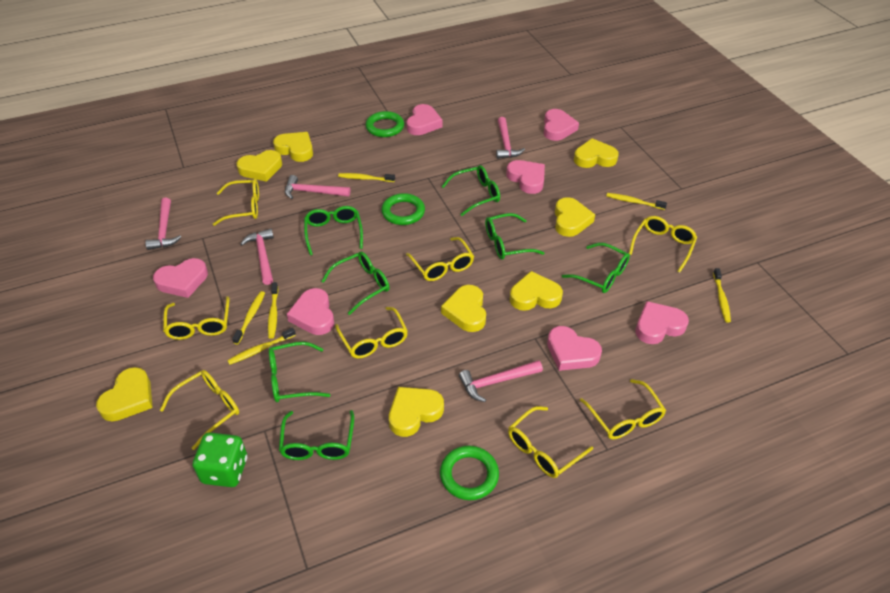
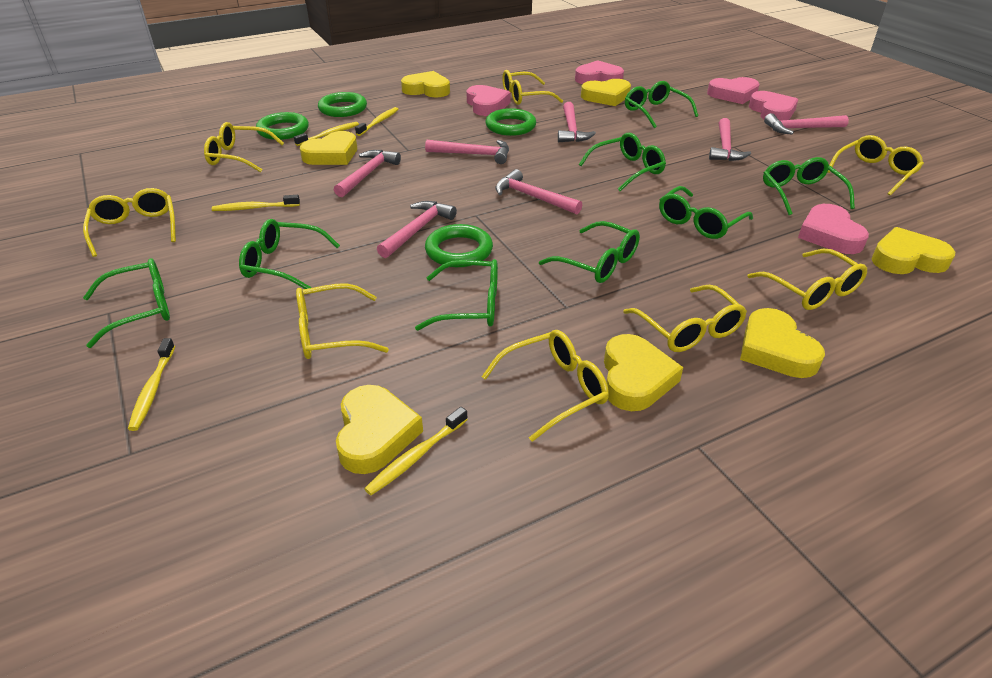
green dice: 1 -> 0
green glasses: 7 -> 8
green ring: 3 -> 4
pink hammer: 5 -> 7
pink heart: 7 -> 5
yellow heart: 8 -> 7
yellow toothbrush: 6 -> 5

